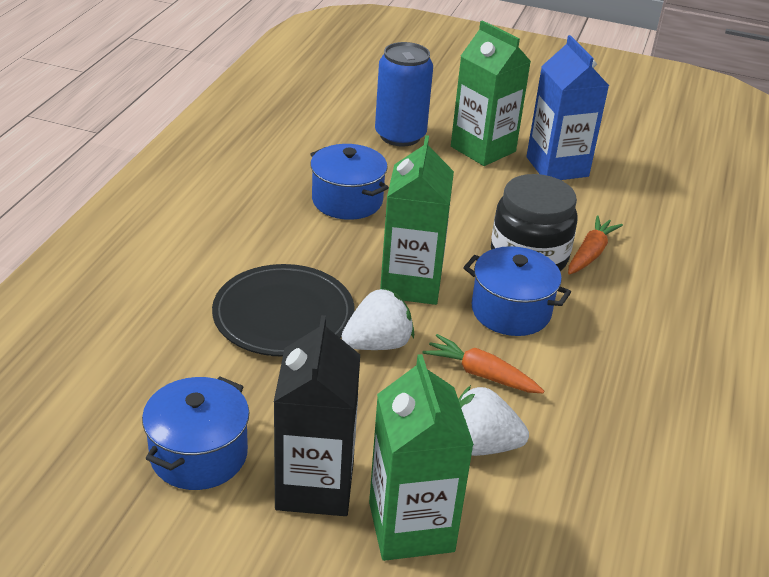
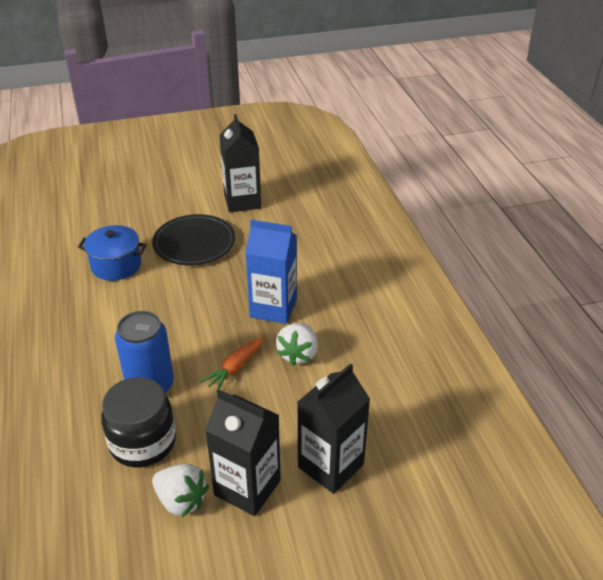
black carton: 1 -> 3
blue pot: 3 -> 1
green carton: 3 -> 0
orange carrot: 2 -> 1

